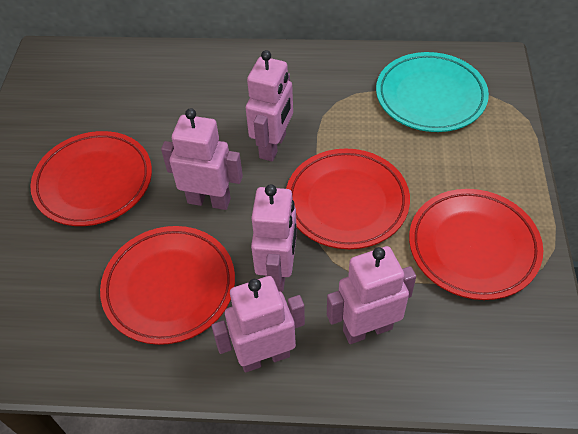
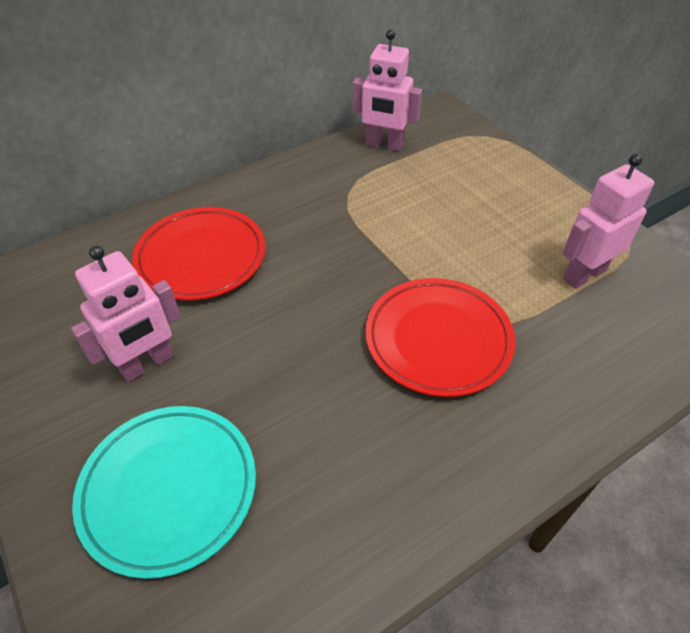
pink robot: 5 -> 3
red plate: 4 -> 2

